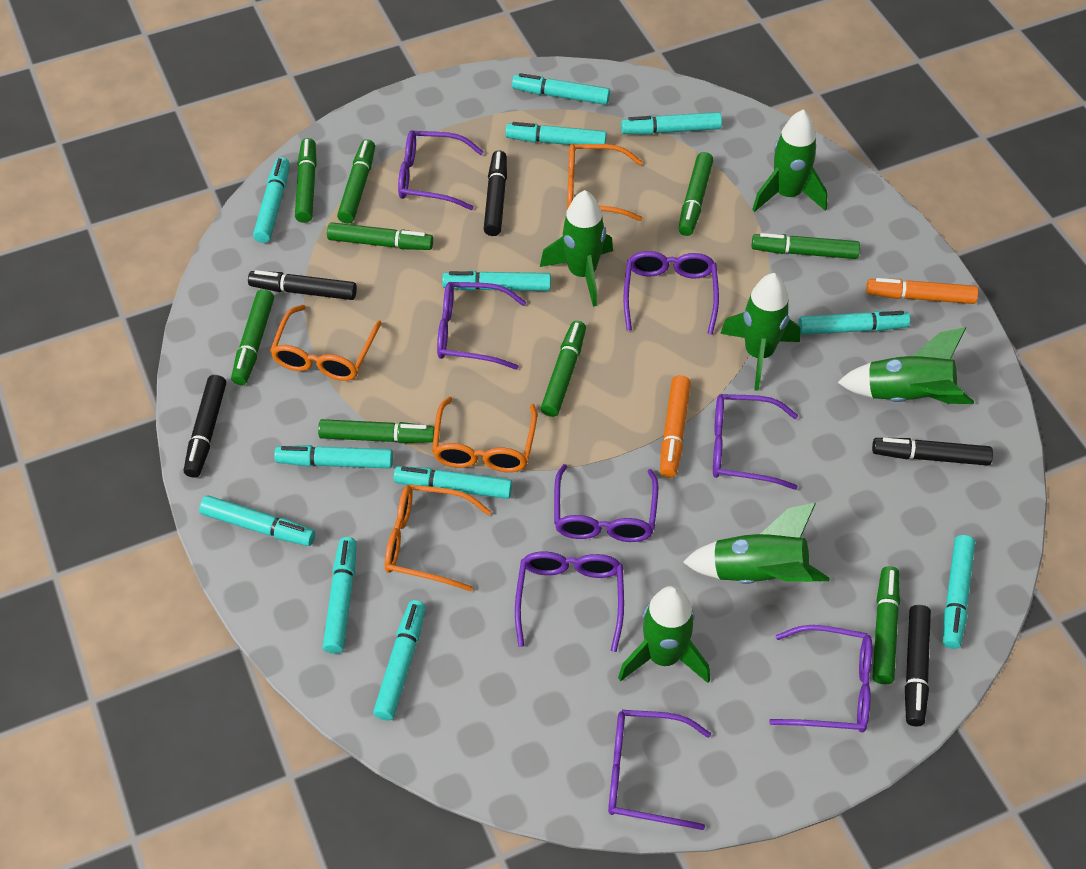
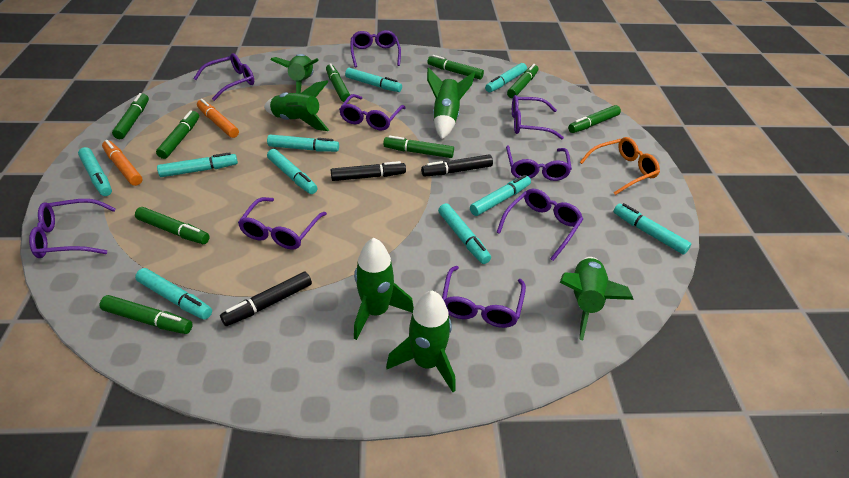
black marker: 5 -> 3
orange glasses: 4 -> 1
purple glasses: 8 -> 9
turquoise marker: 12 -> 10

